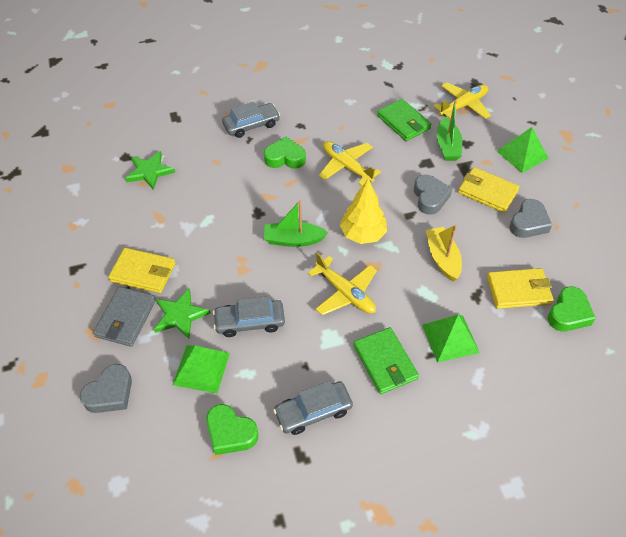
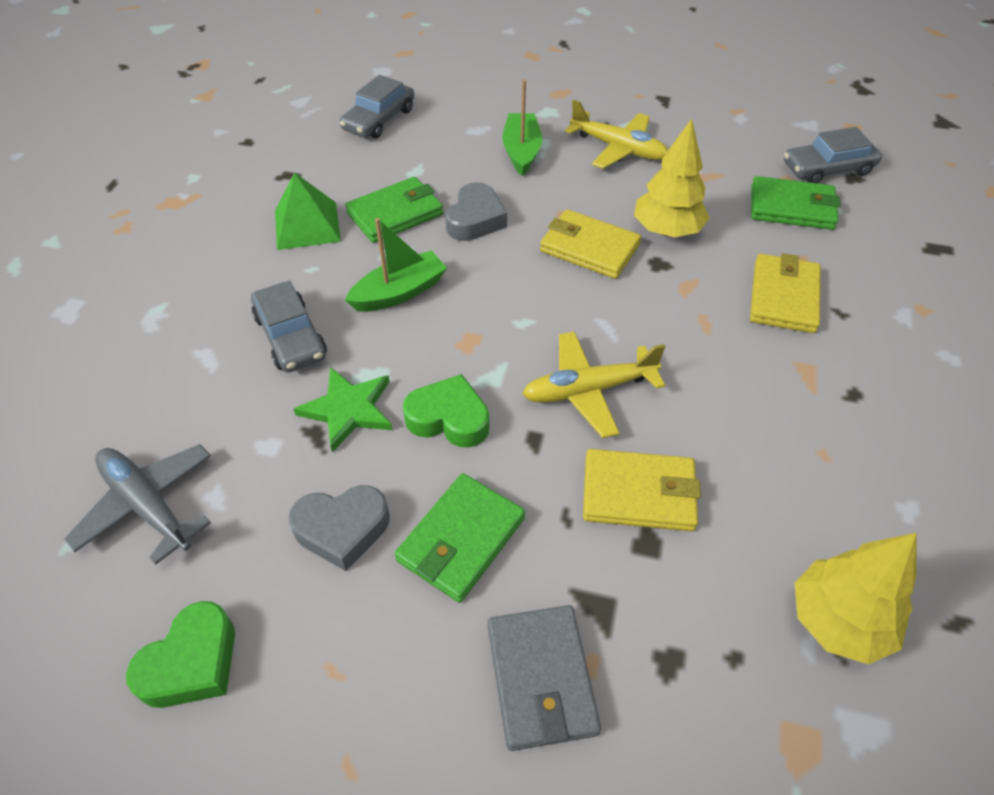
green heart: 3 -> 2
green pyramid: 3 -> 1
green star: 2 -> 1
green wallet: 2 -> 3
grey heart: 3 -> 2
grey plane: 0 -> 1
yellow boat: 1 -> 0
yellow plane: 3 -> 2
yellow tree: 1 -> 2

